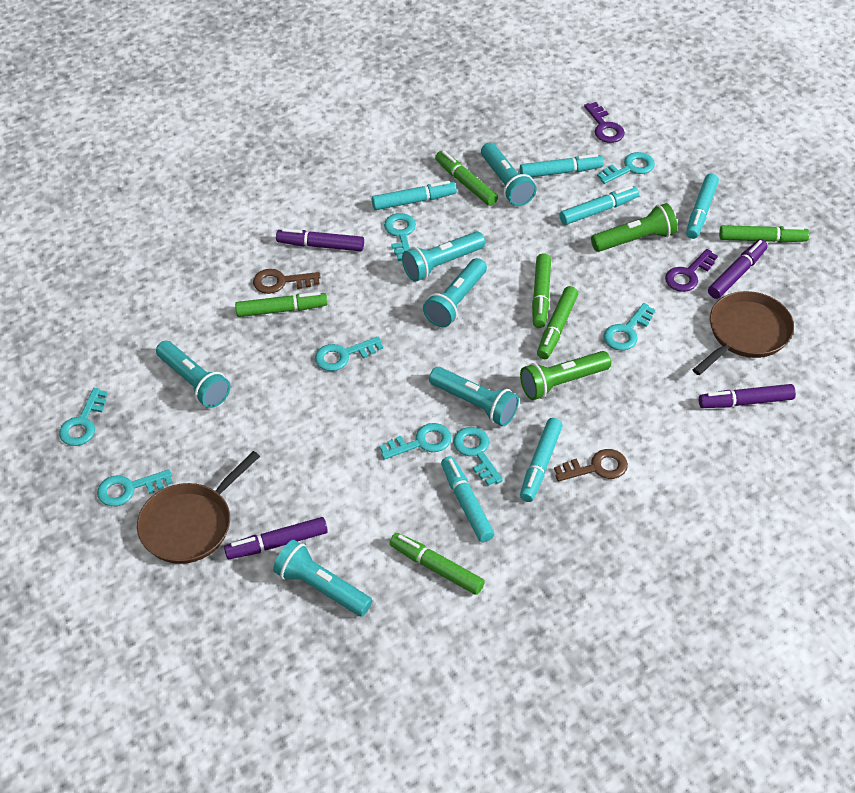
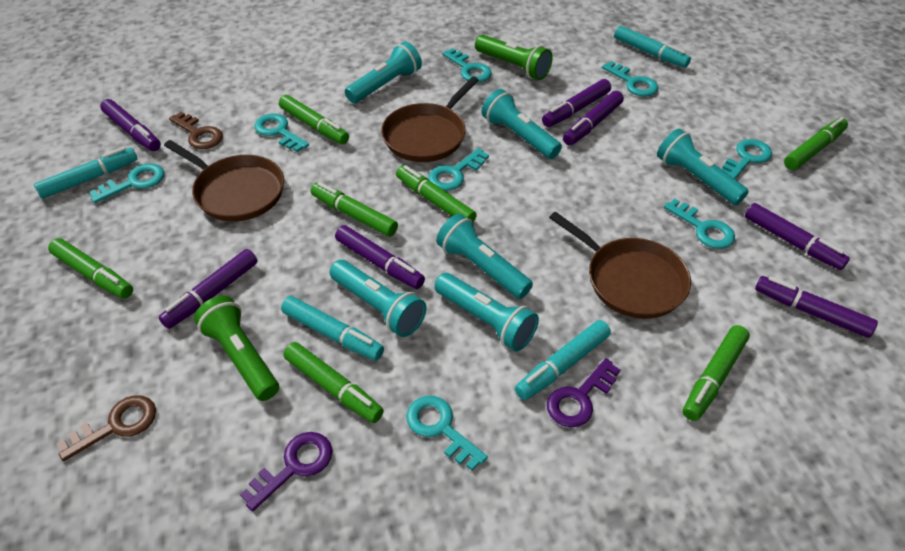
brown pan: 2 -> 3
green marker: 6 -> 7
purple marker: 4 -> 7
turquoise marker: 6 -> 4

